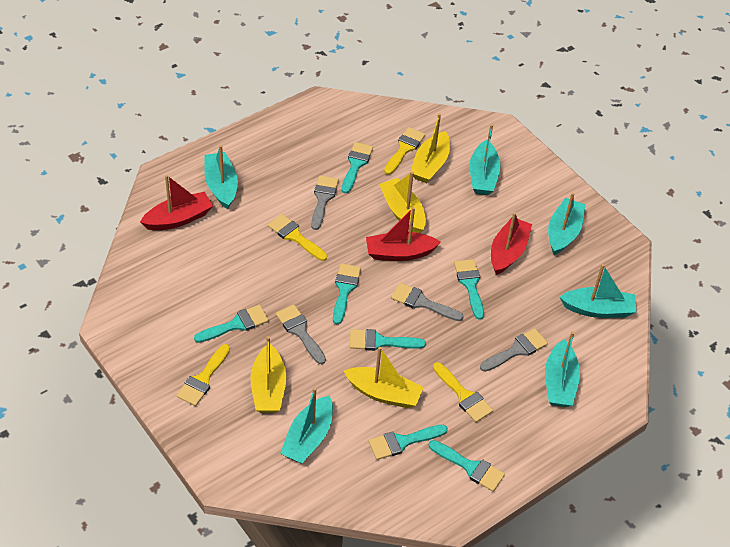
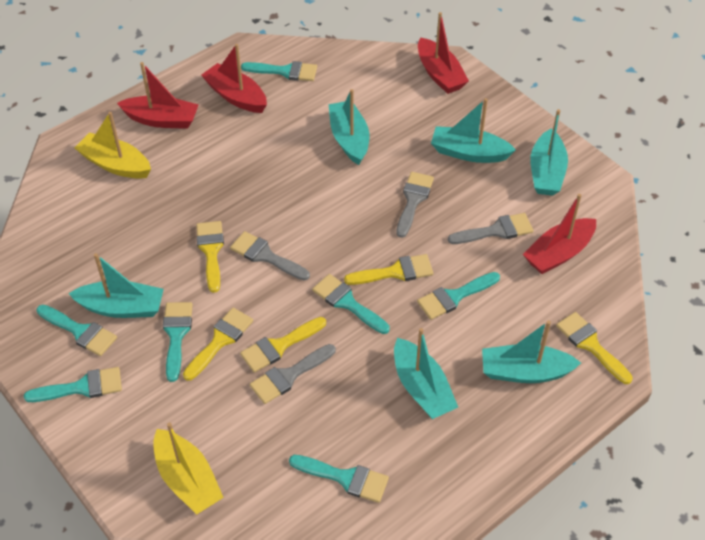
red boat: 3 -> 4
yellow boat: 4 -> 2
yellow brush: 4 -> 5

